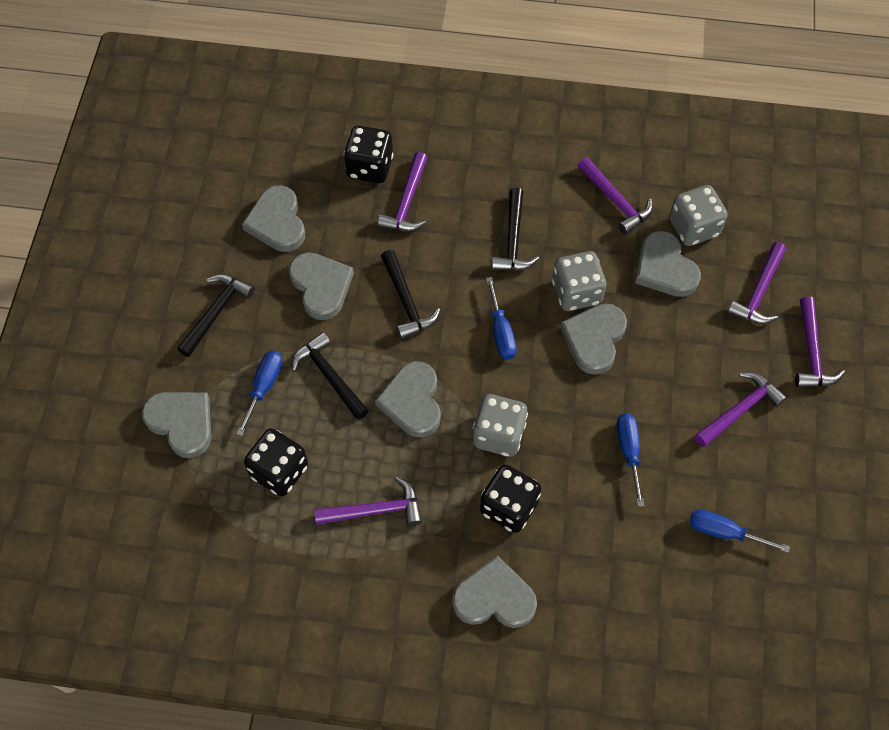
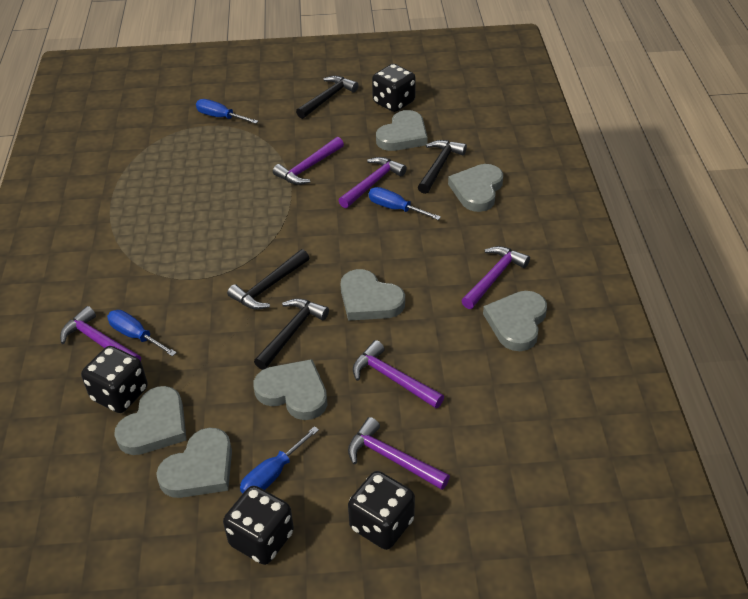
black dice: 3 -> 4
grey dice: 3 -> 0

